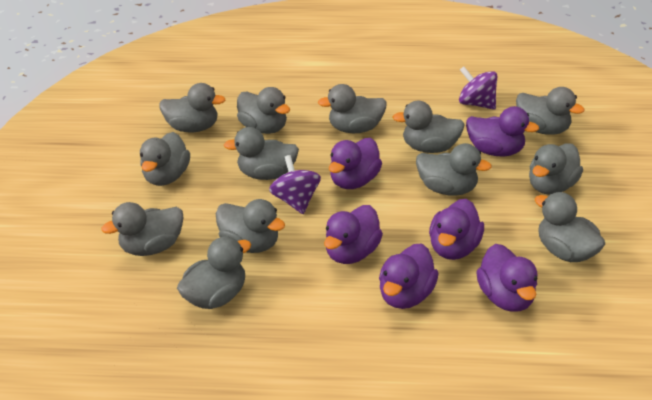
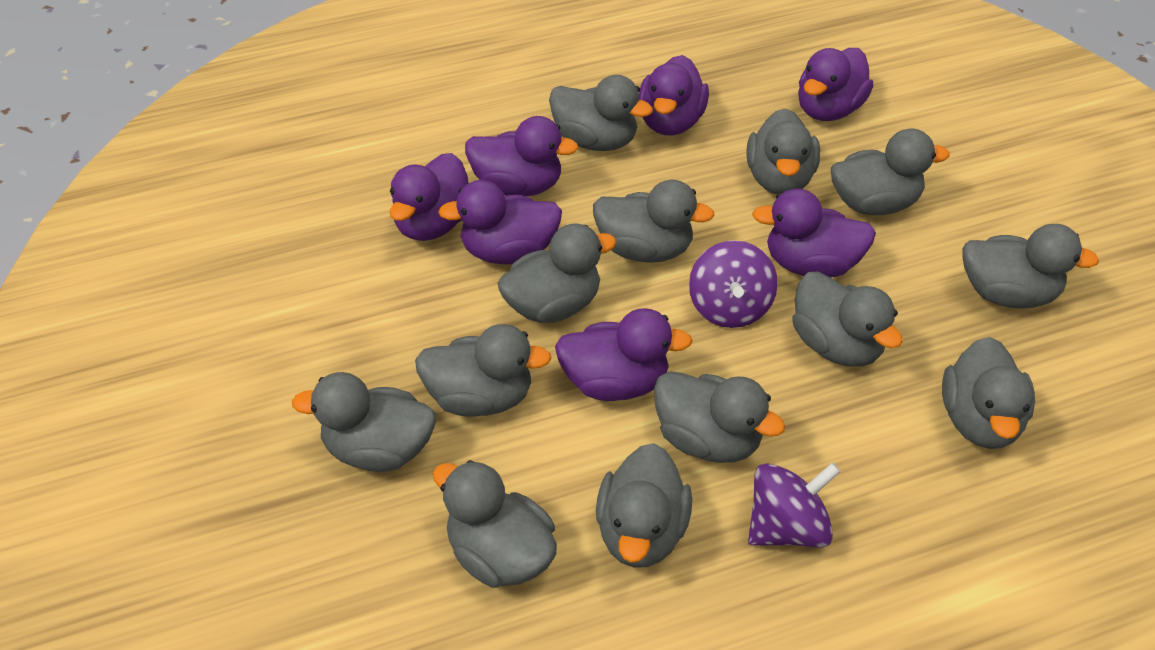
purple duck: 6 -> 7

